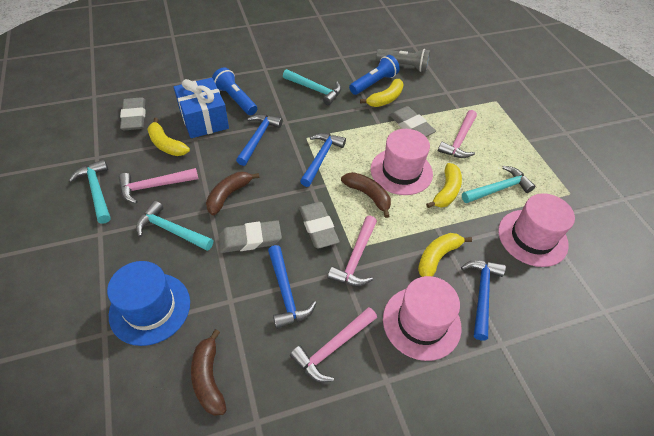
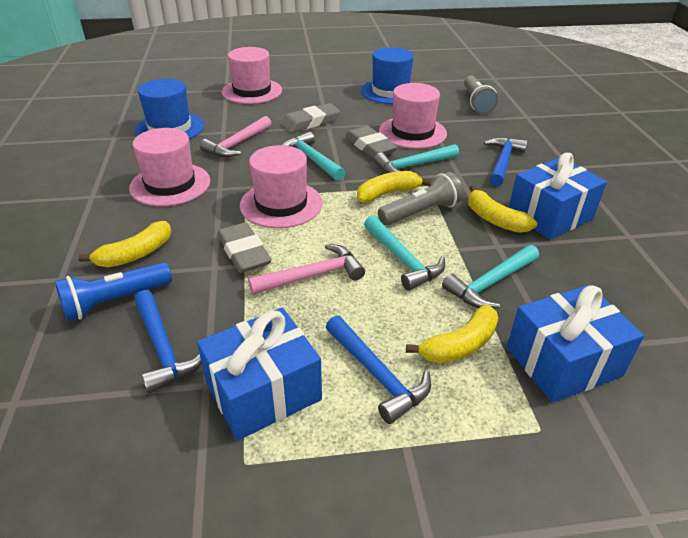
blue flashlight: 2 -> 1
blue gift: 1 -> 3
blue hammer: 4 -> 3
blue hat: 1 -> 2
brown banana: 3 -> 0
grey eraser: 4 -> 3
grey flashlight: 1 -> 2
pink hammer: 4 -> 2
pink hat: 3 -> 4

